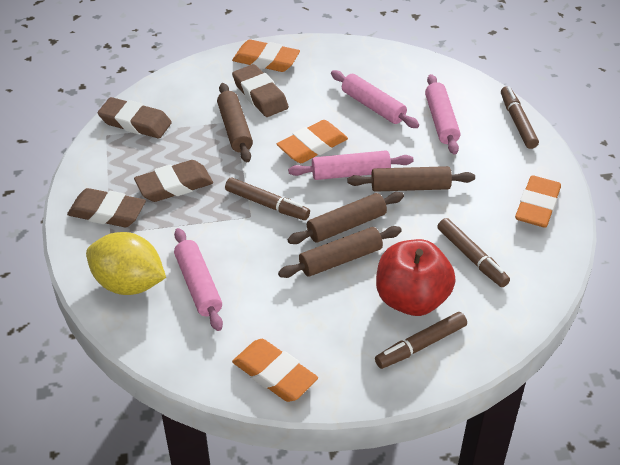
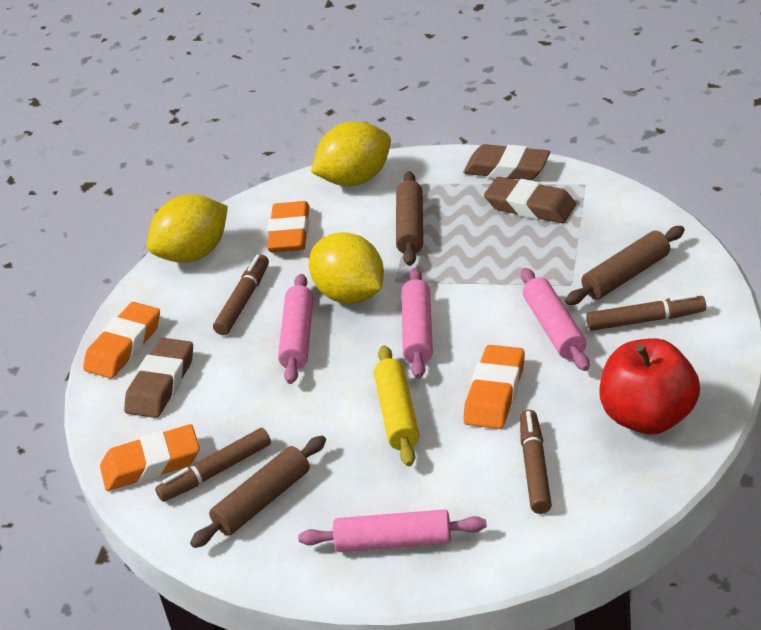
brown eraser: 4 -> 3
brown rolling pin: 4 -> 3
yellow lemon: 1 -> 3
yellow rolling pin: 0 -> 1

